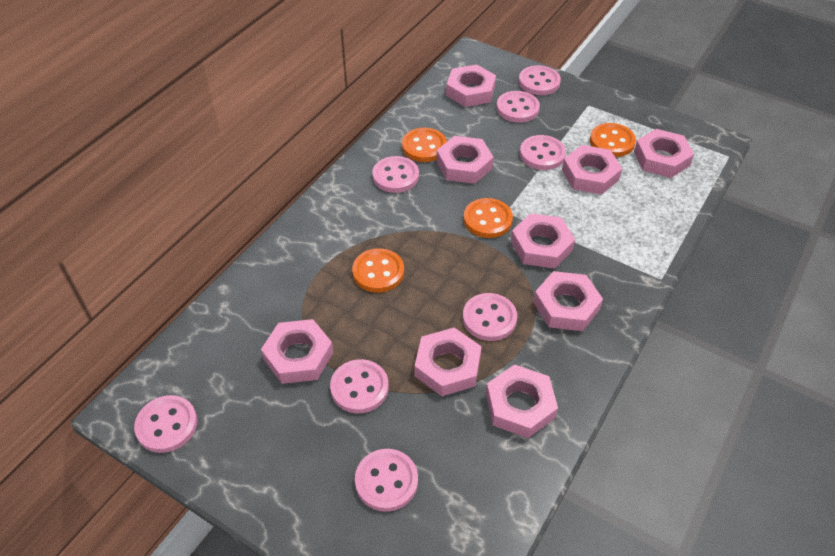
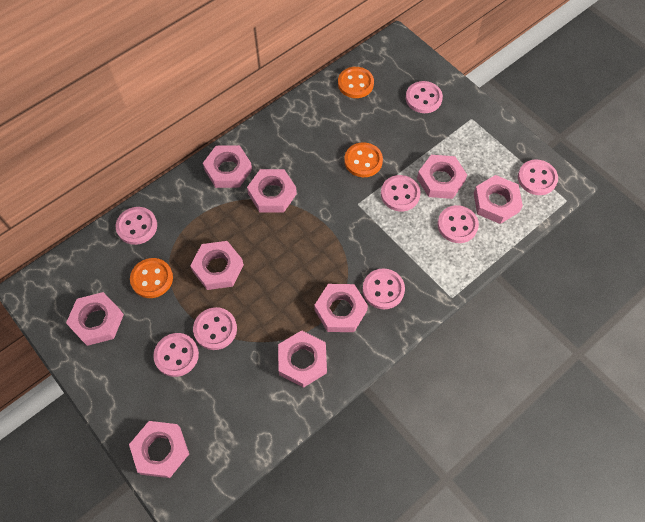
orange button: 4 -> 3

